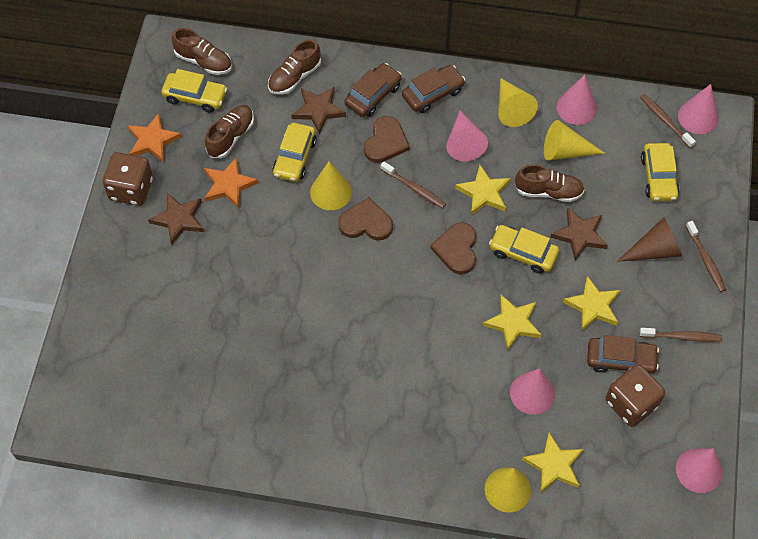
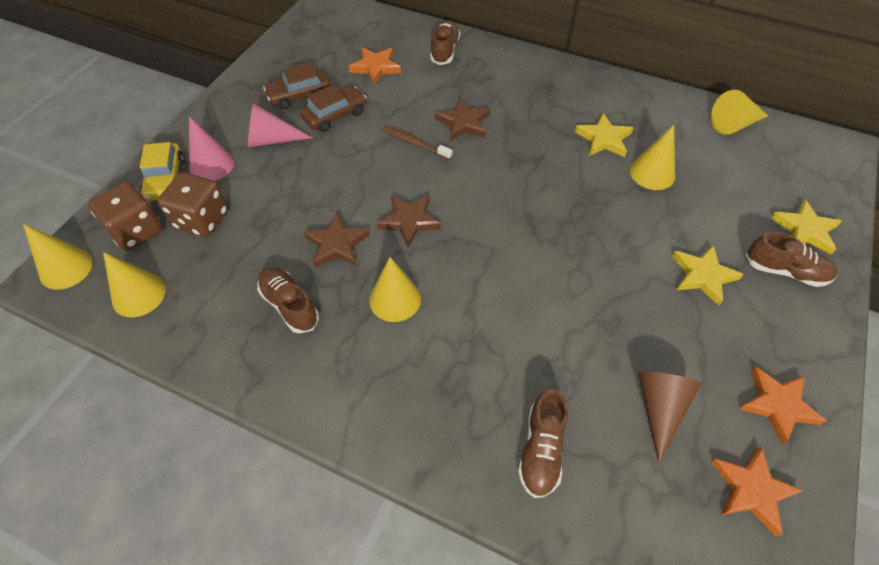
brown car: 3 -> 2
brown heart: 3 -> 0
brown toothbrush: 4 -> 1
orange star: 2 -> 3
pink cone: 5 -> 2
yellow car: 4 -> 1
yellow cone: 4 -> 5
yellow star: 4 -> 3

